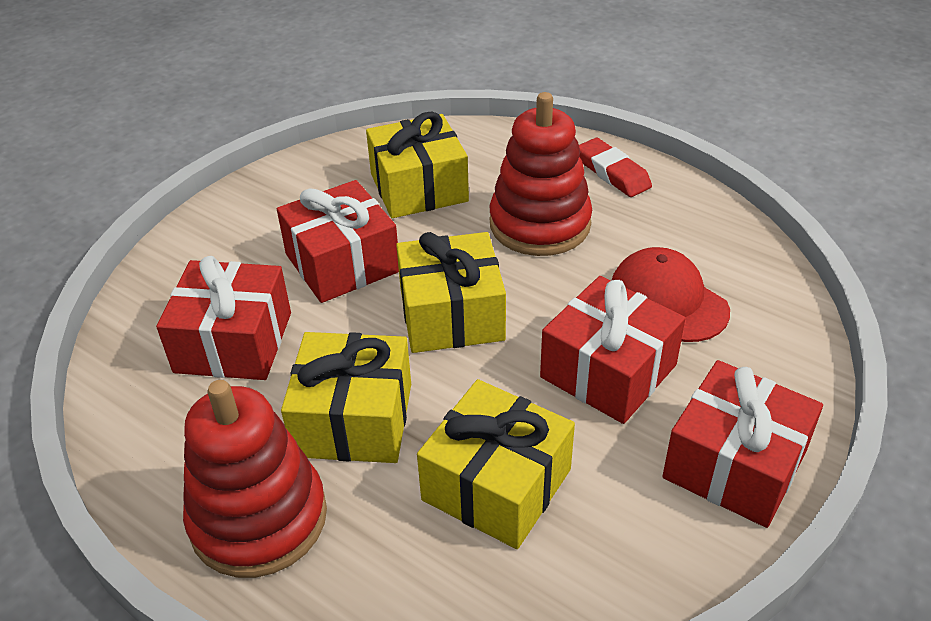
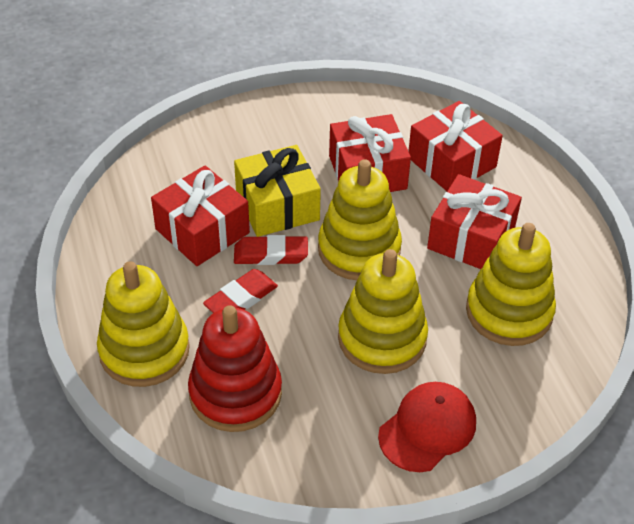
red eraser: 1 -> 2
red stacking toy: 2 -> 1
yellow gift: 4 -> 1
yellow stacking toy: 0 -> 4

